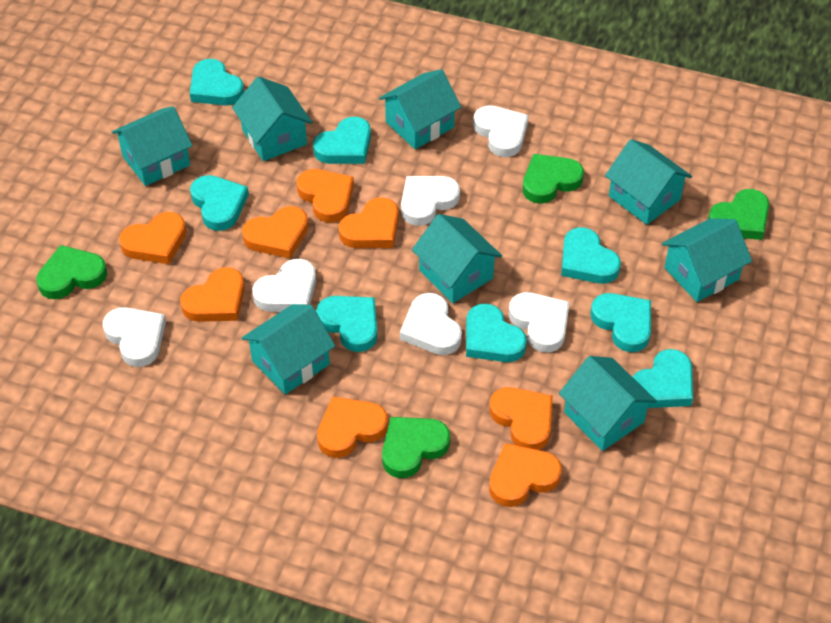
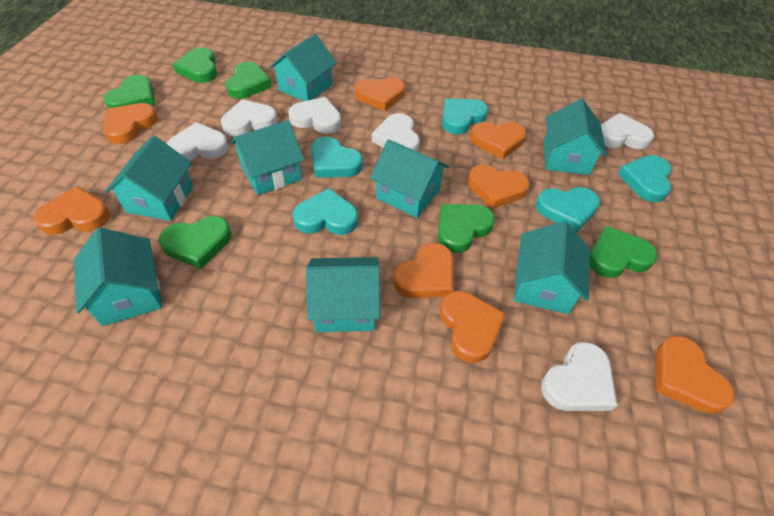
green heart: 4 -> 6
turquoise heart: 8 -> 5

